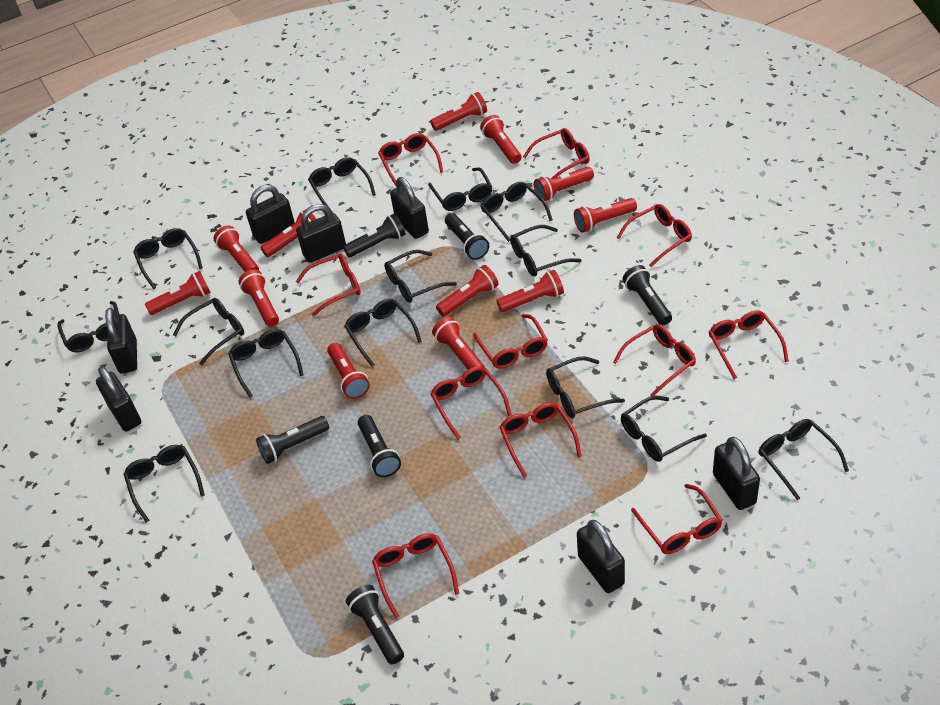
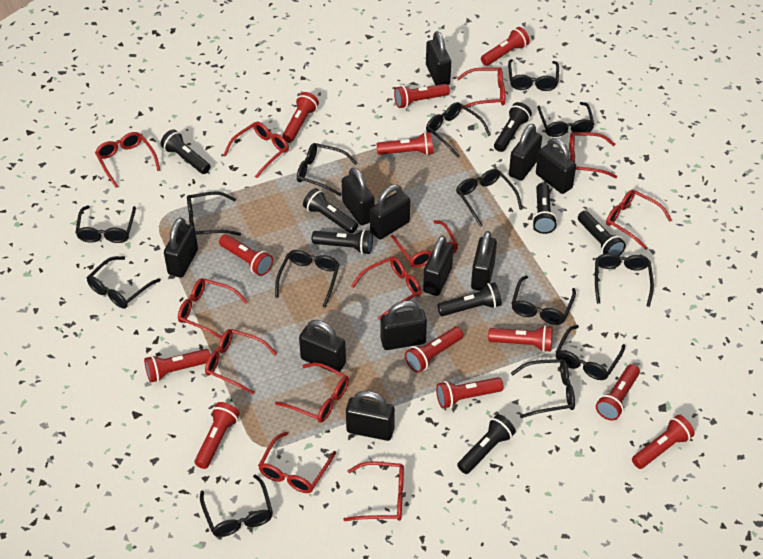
black flashlight: 6 -> 8
black padlock: 7 -> 11
red glasses: 11 -> 12

